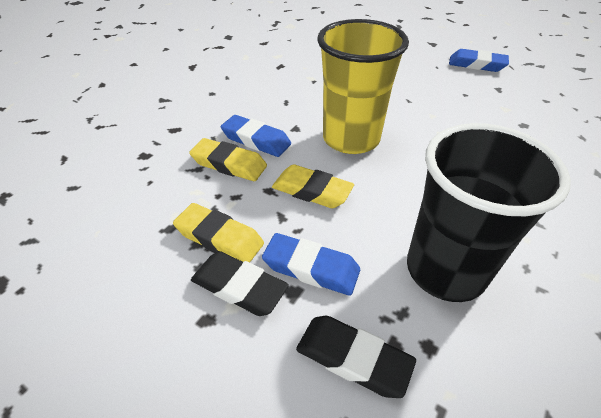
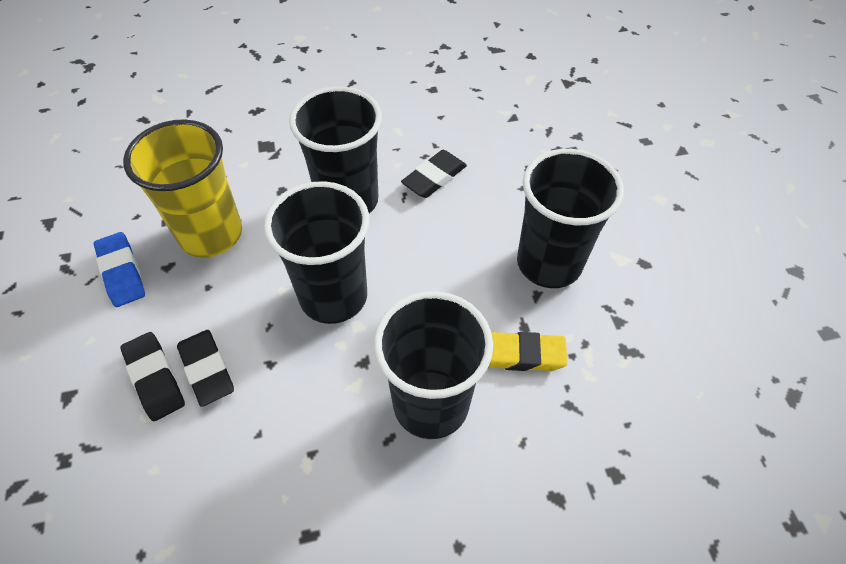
black cup: 1 -> 4
black eraser: 2 -> 3
blue eraser: 3 -> 1
yellow eraser: 3 -> 1

